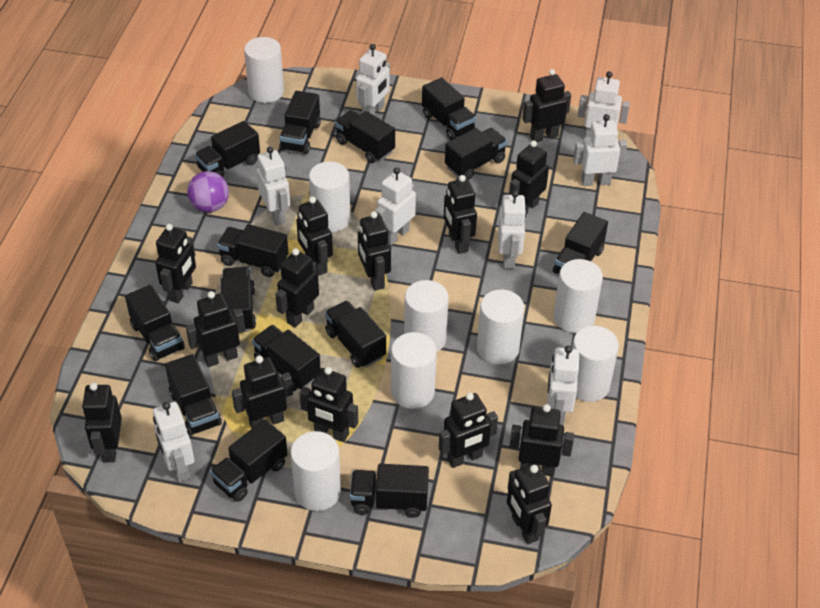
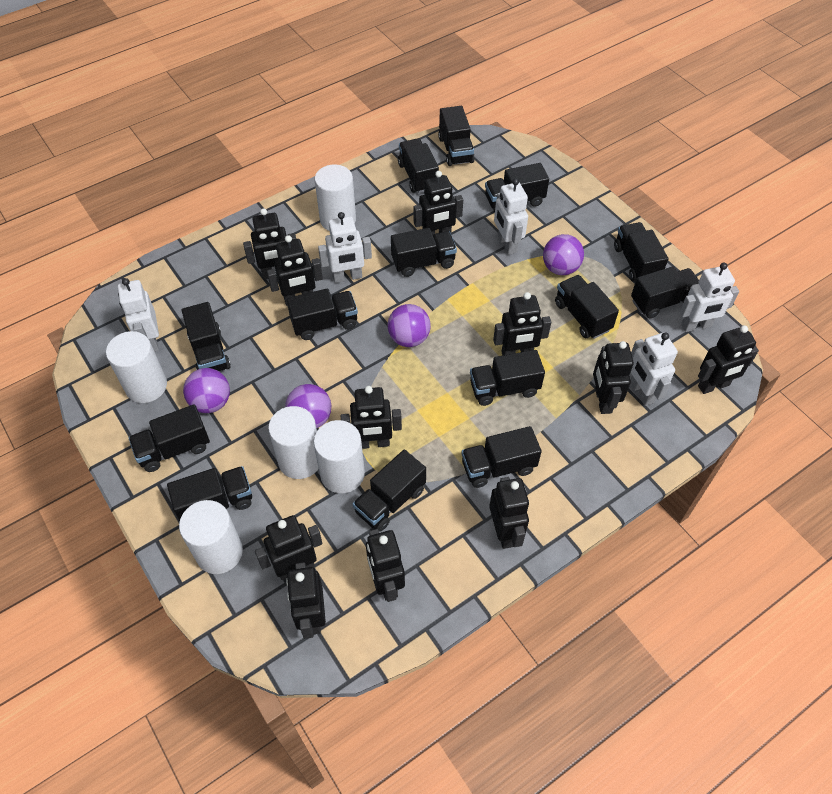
black robot: 14 -> 11
purple ball: 1 -> 4
white cylinder: 8 -> 5
white robot: 8 -> 5

